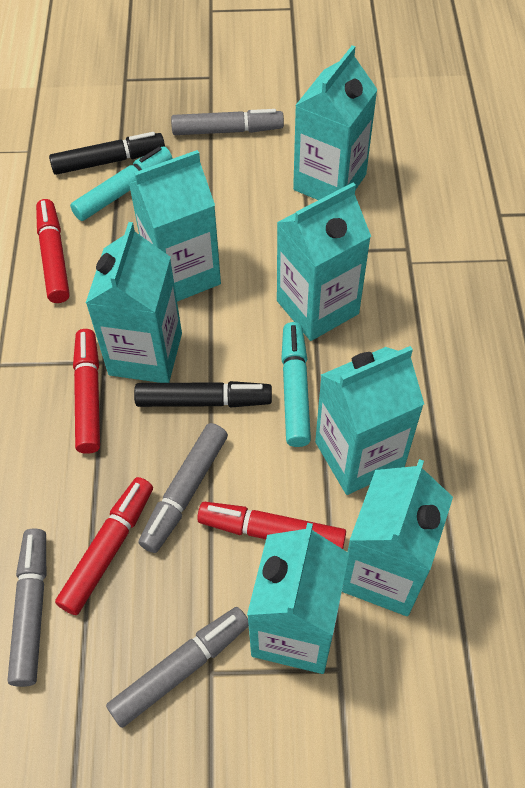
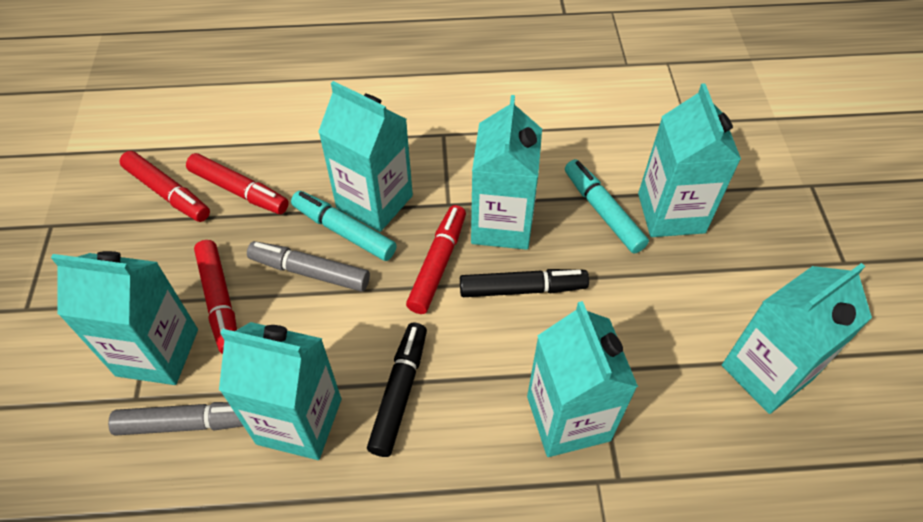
grey marker: 4 -> 2

